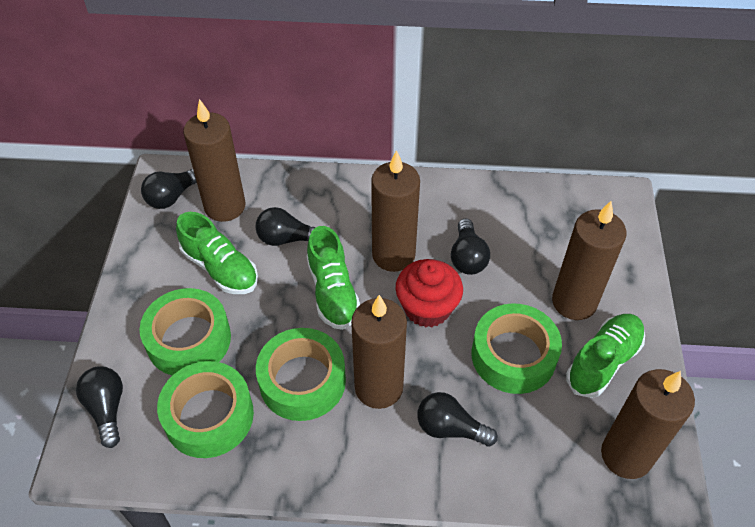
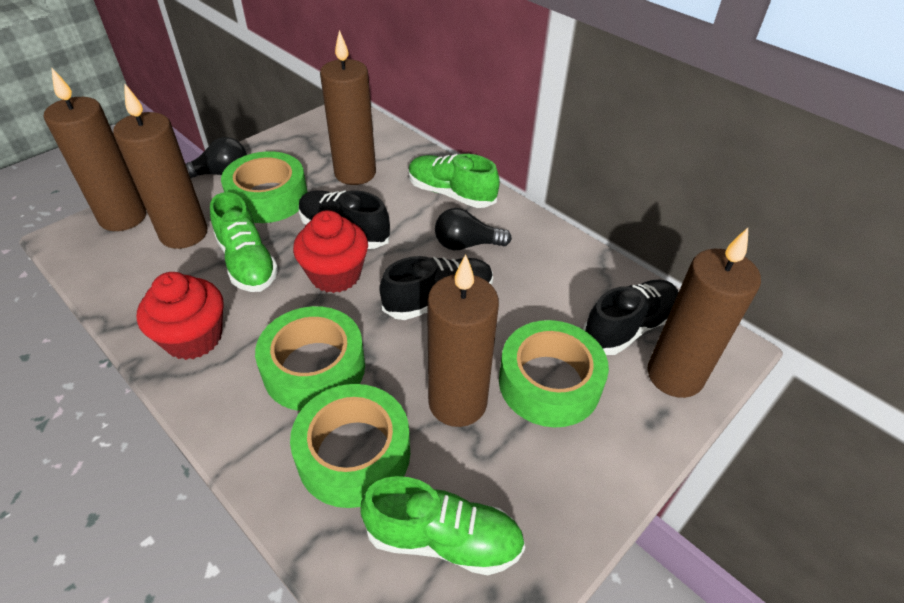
black light bulb: 5 -> 2
black shoe: 0 -> 3
red cupcake: 1 -> 2

